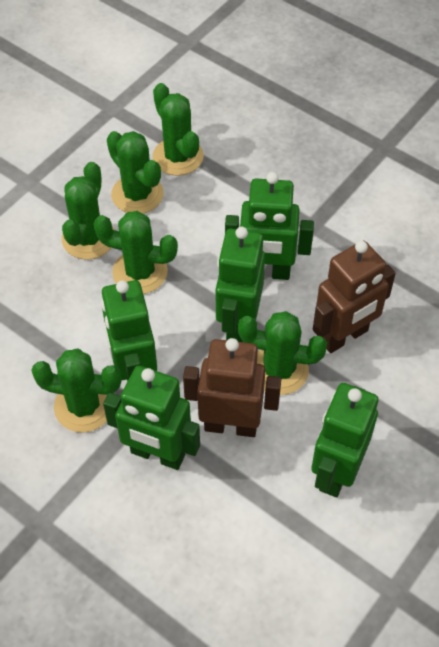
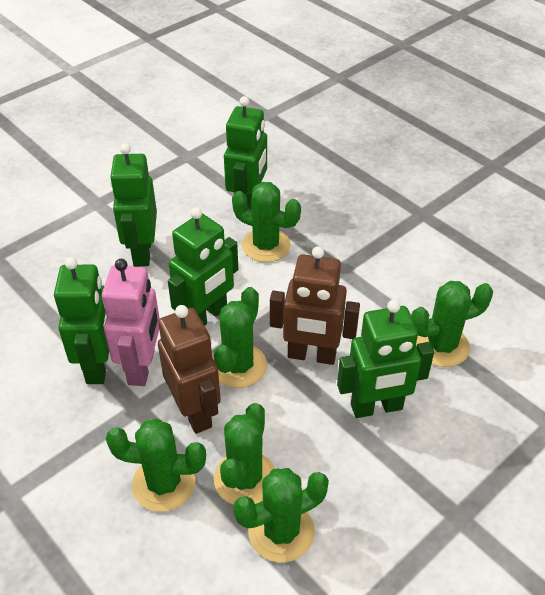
pink robot: 0 -> 1

